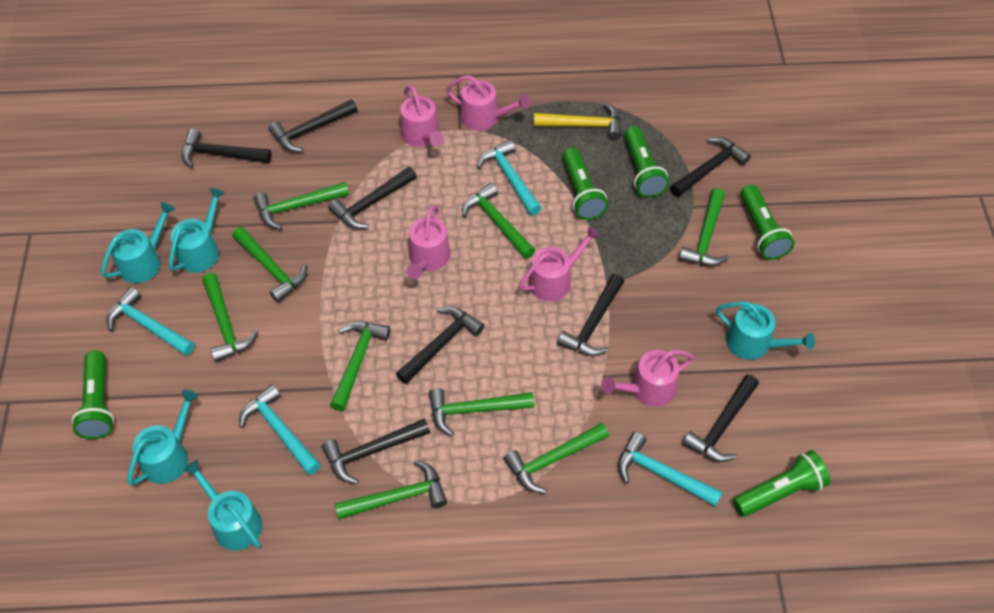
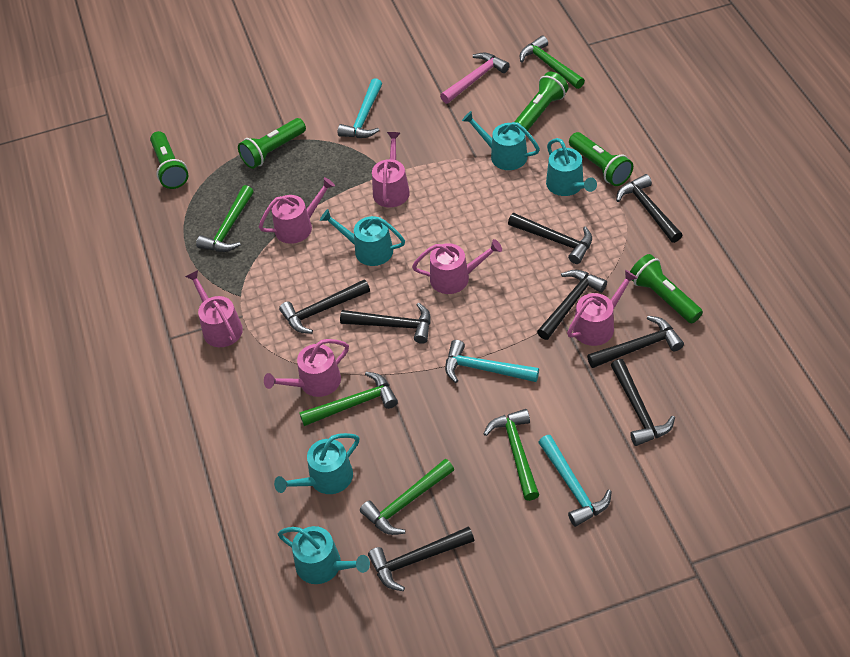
green hammer: 9 -> 5
pink hammer: 0 -> 1
pink watering can: 5 -> 6
turquoise hammer: 4 -> 3
yellow hammer: 1 -> 0

